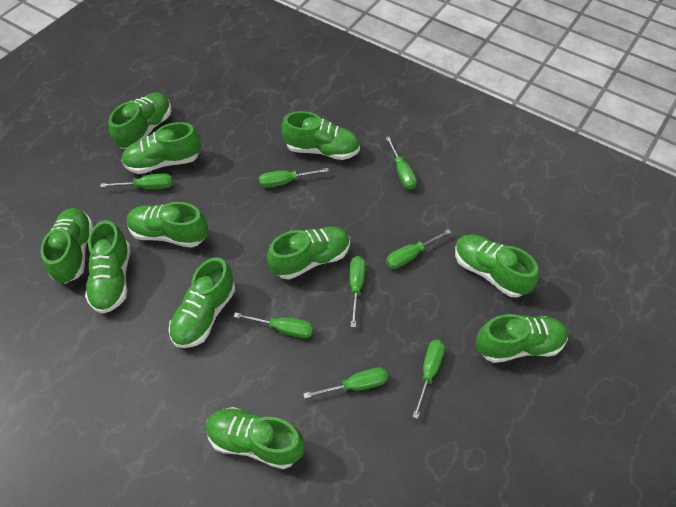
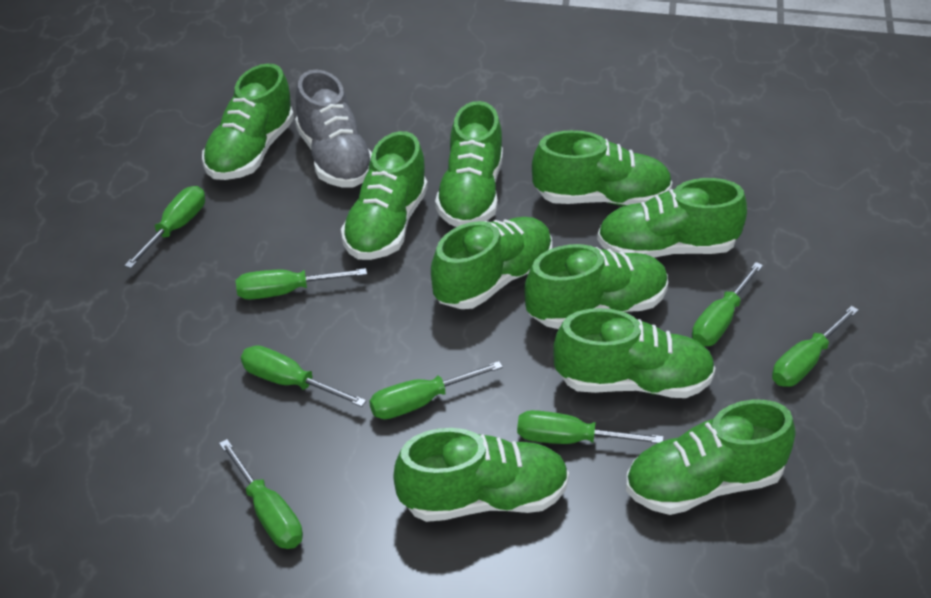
green shoe: 11 -> 10
grey shoe: 0 -> 1

